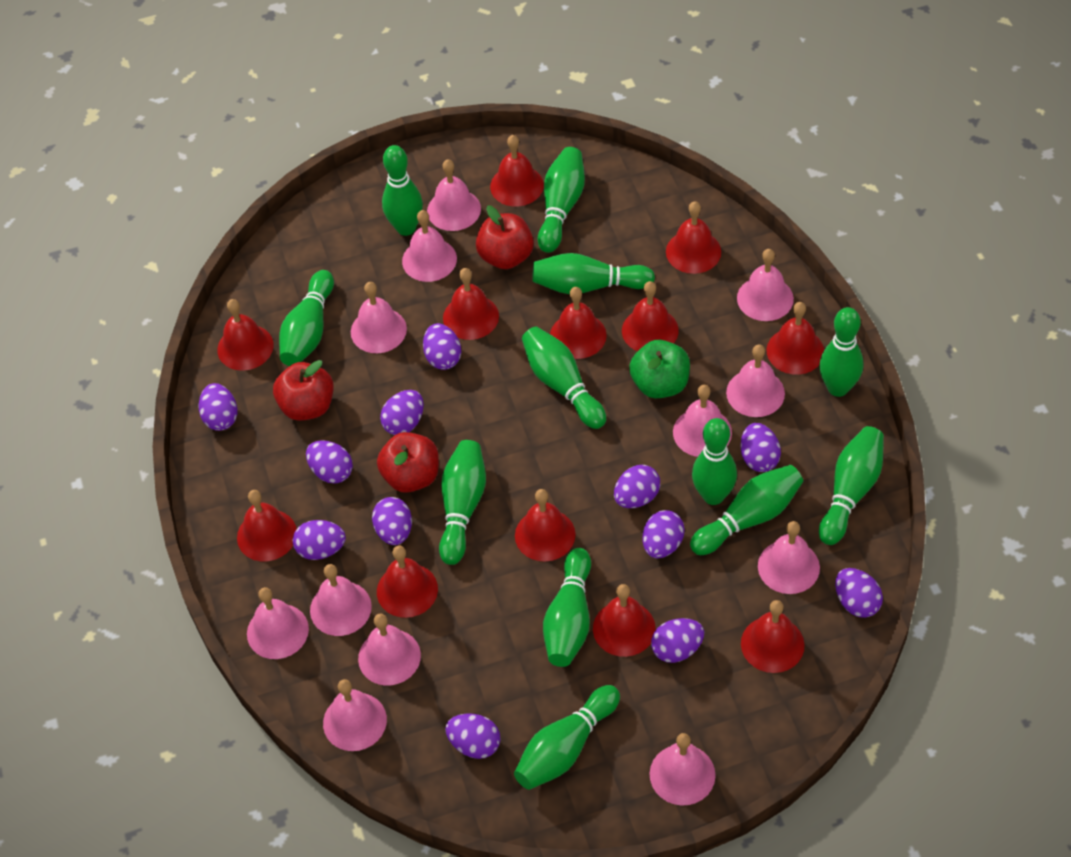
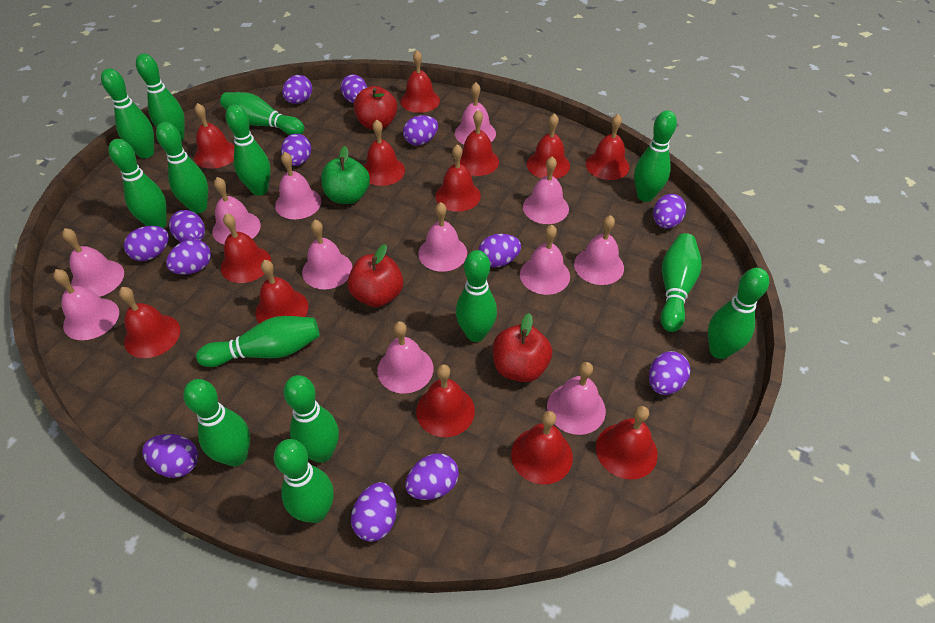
green bowling pin: 12 -> 14
purple egg: 12 -> 13
red bell: 12 -> 13

